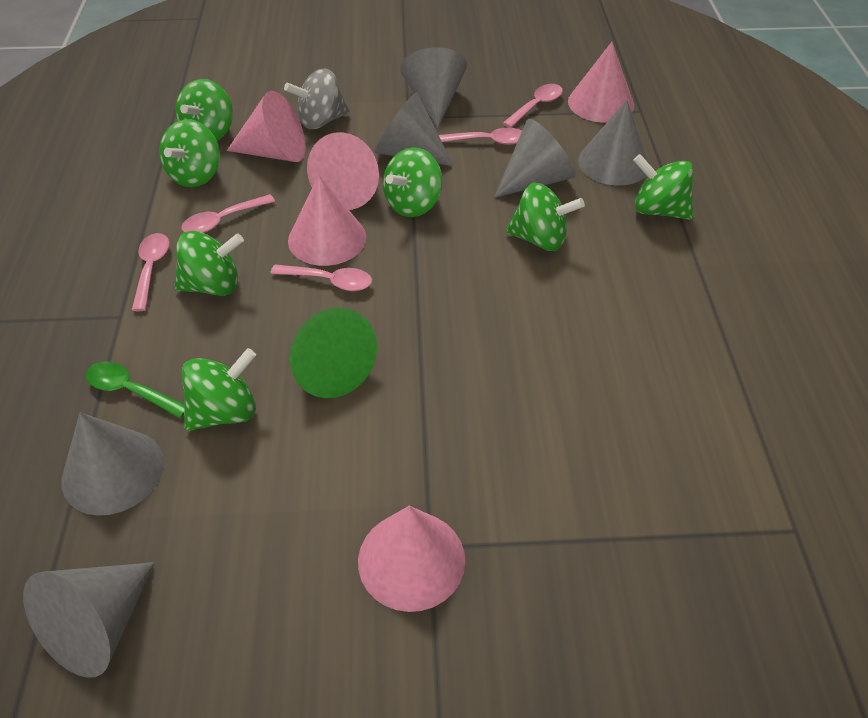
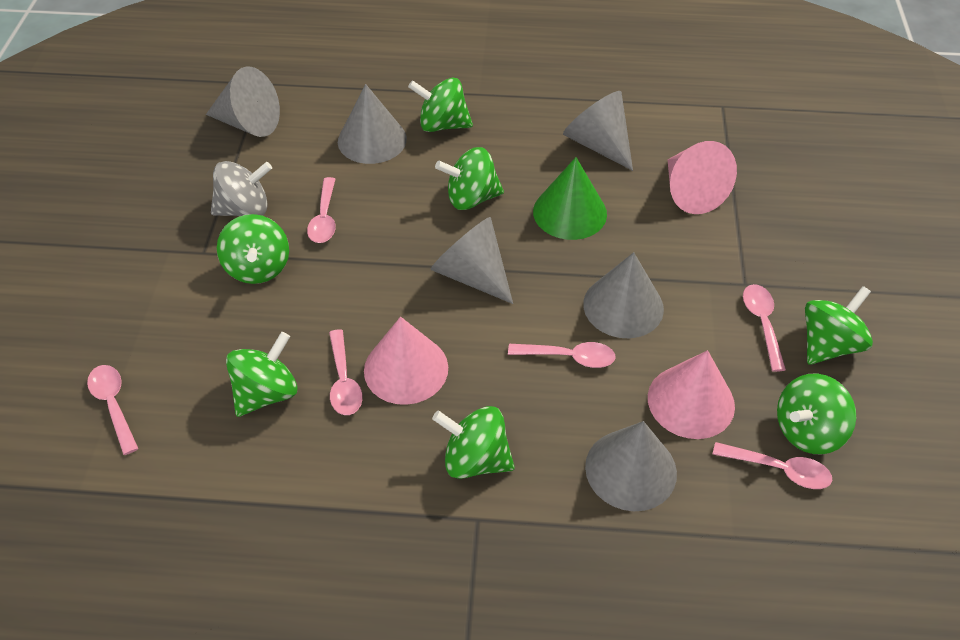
green spoon: 1 -> 0
pink cone: 5 -> 3
pink spoon: 5 -> 6

